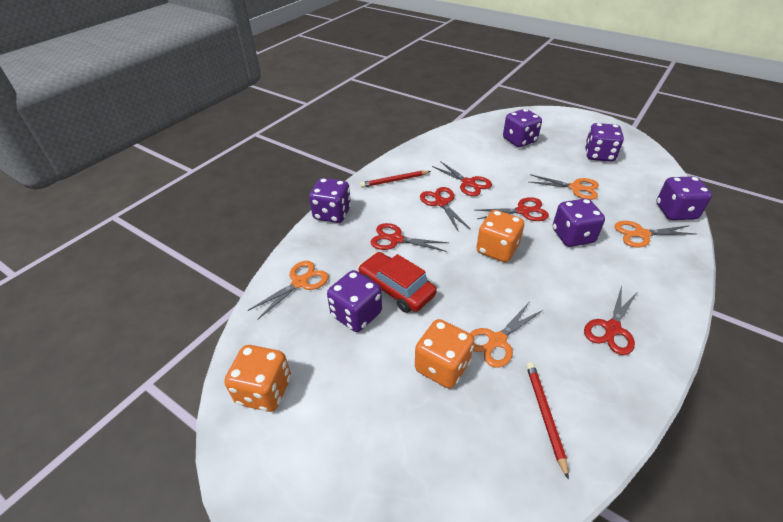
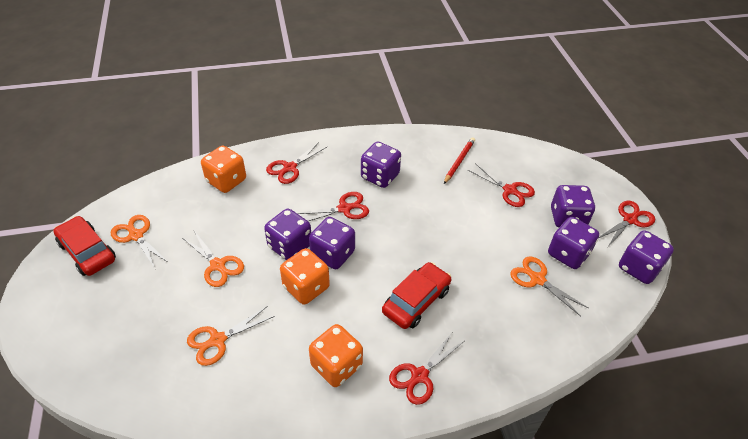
red car: 1 -> 2
red pencil: 2 -> 1

